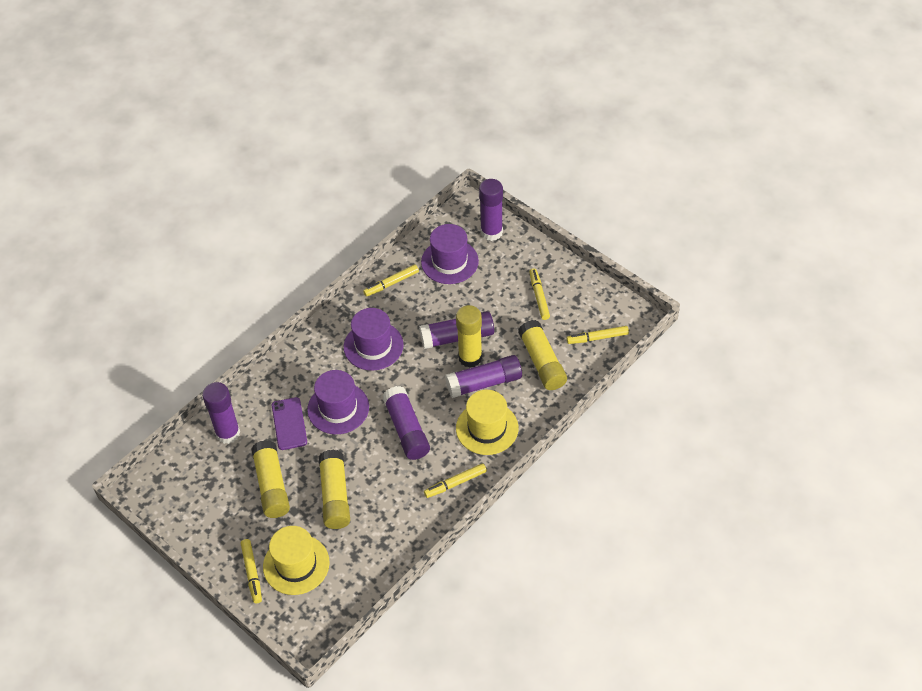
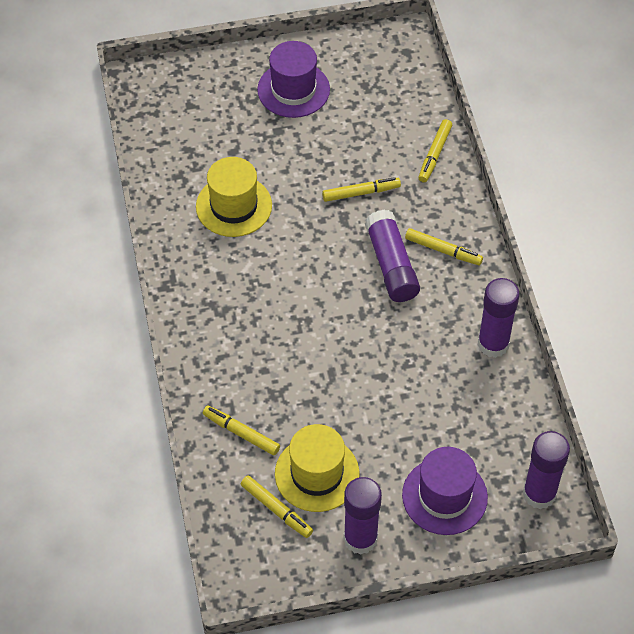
purple glue stick: 5 -> 4
purple hat: 3 -> 2
purple phone: 1 -> 0
yellow glue stick: 4 -> 0

